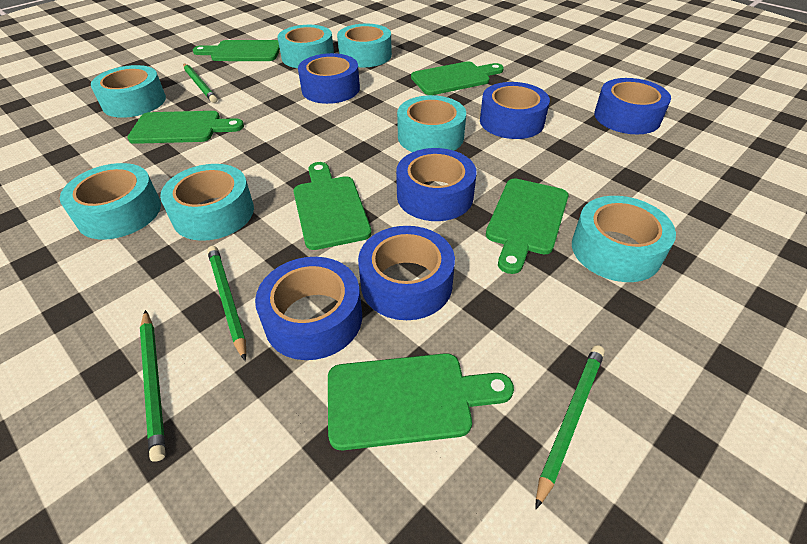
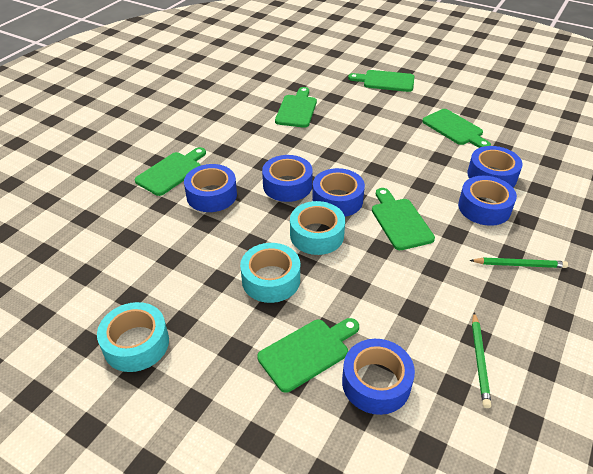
green pencil: 4 -> 2
turquoise tape: 7 -> 3

